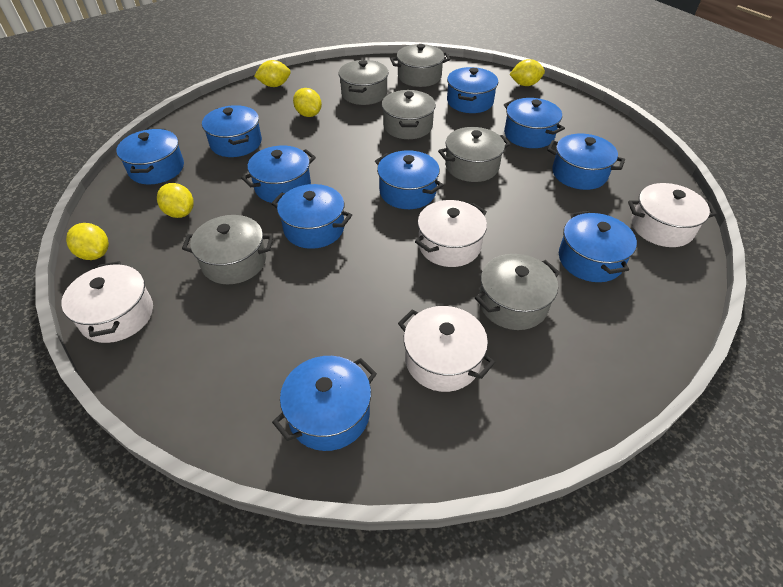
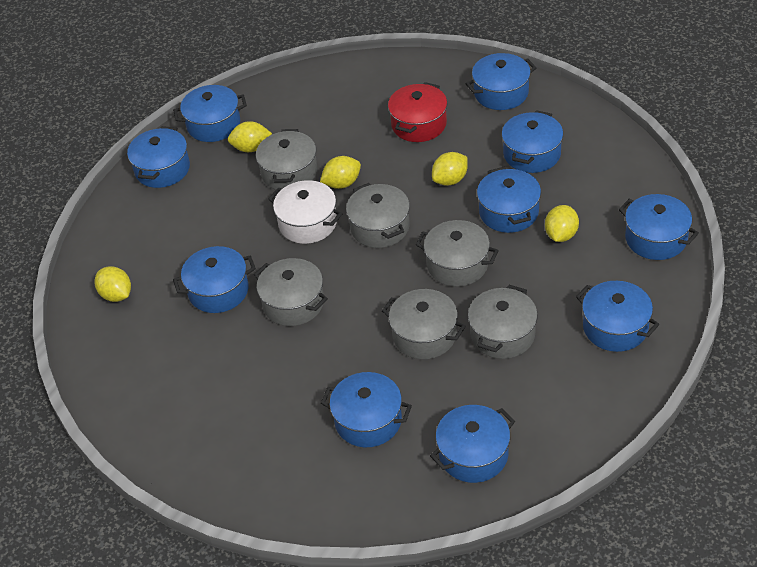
red pot: 0 -> 1
white pot: 4 -> 1

